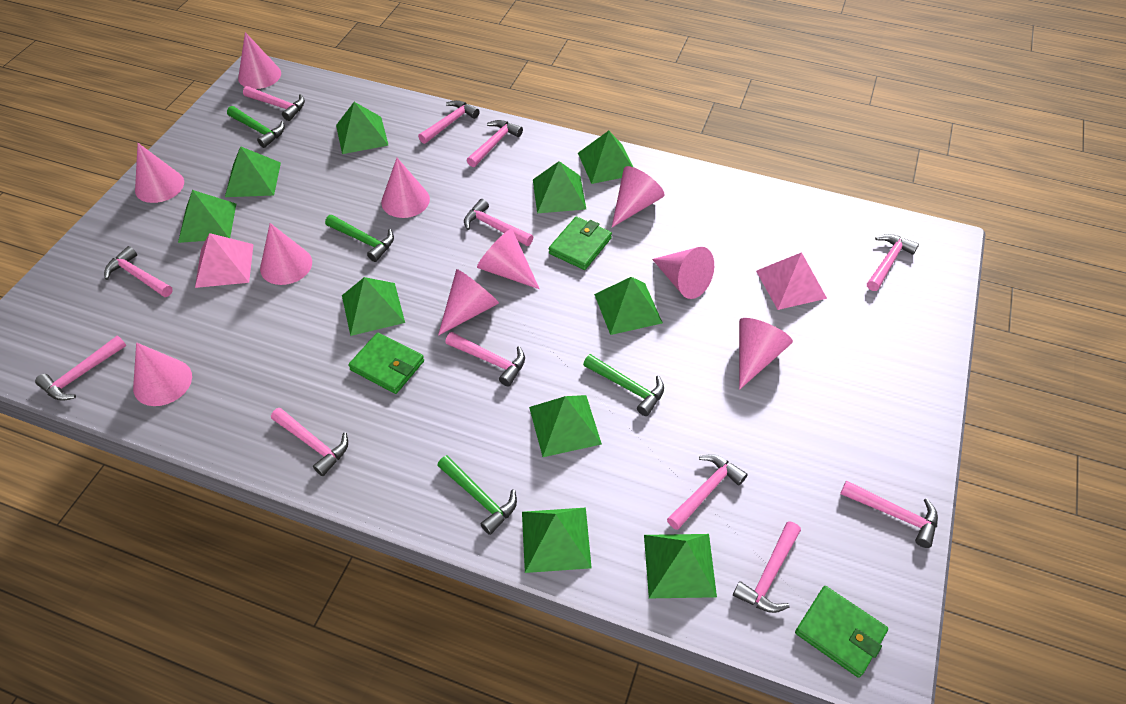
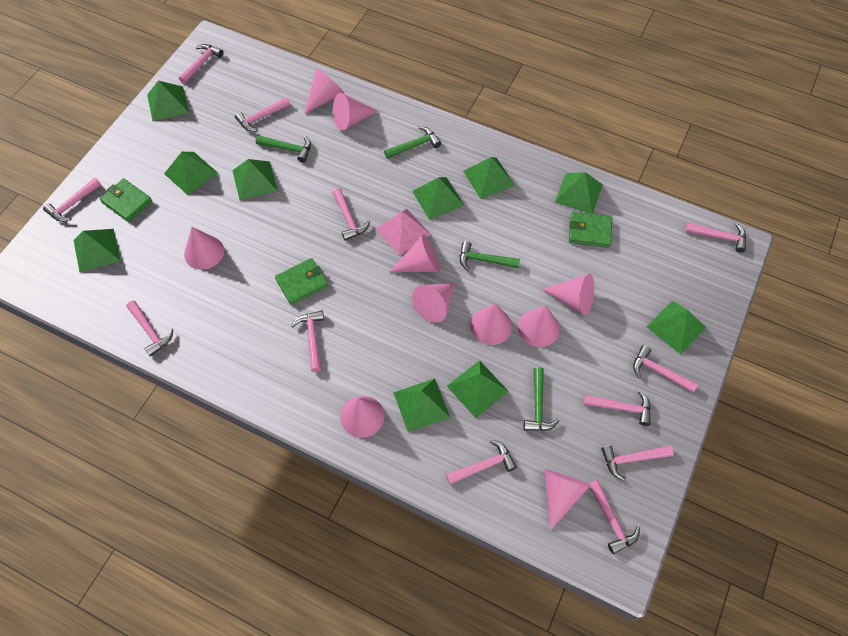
pink pyramid: 2 -> 1

